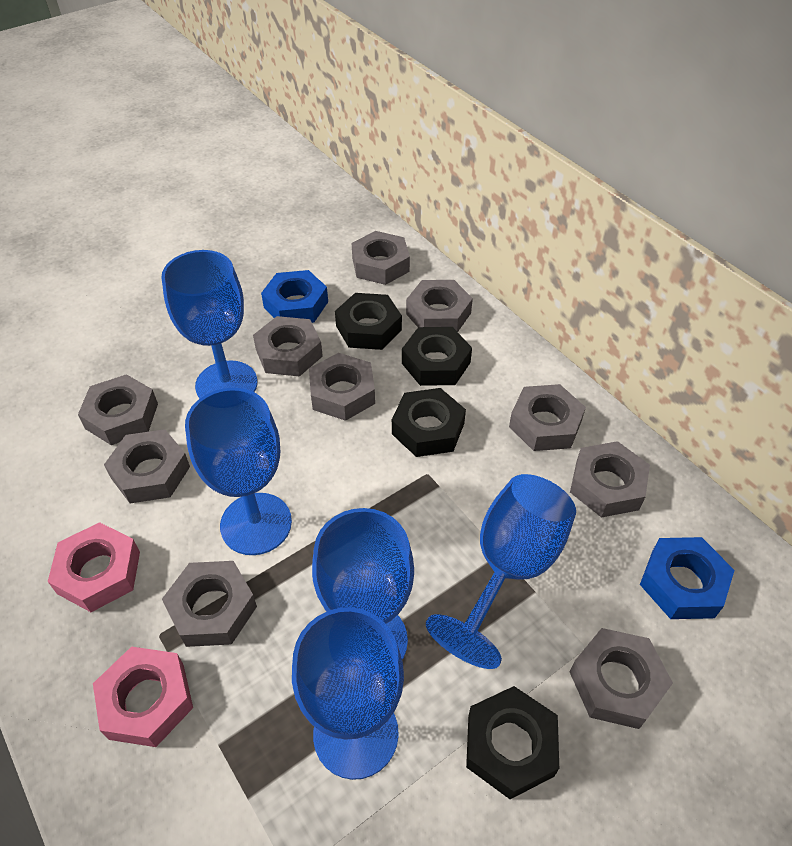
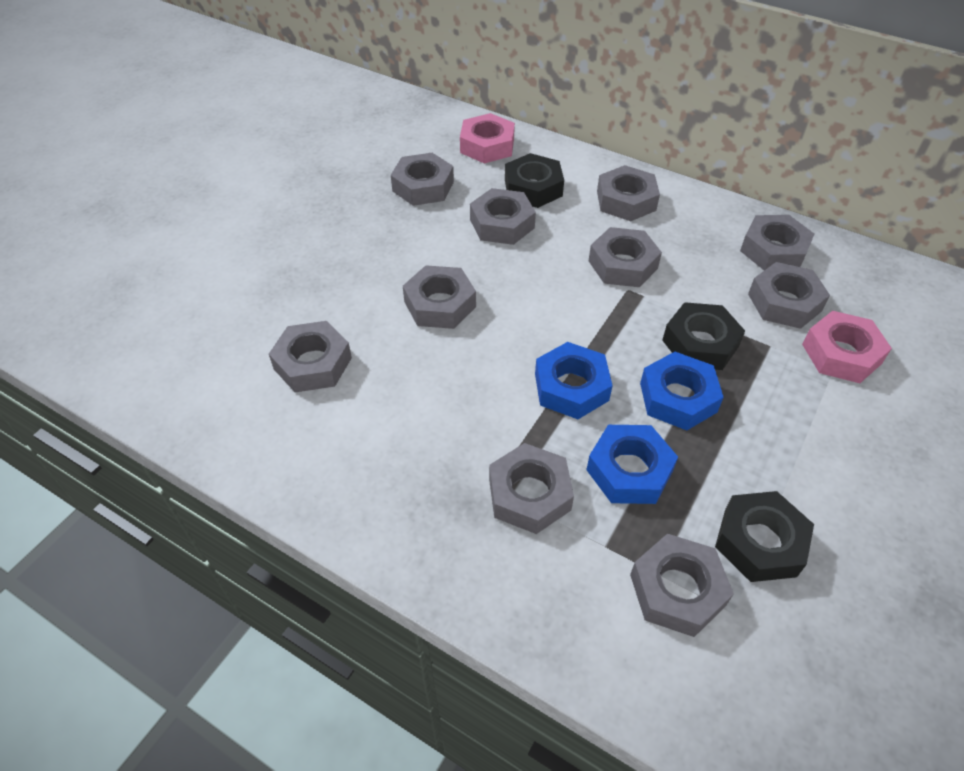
black nut: 4 -> 3
blue goblet: 5 -> 0
blue nut: 2 -> 3

